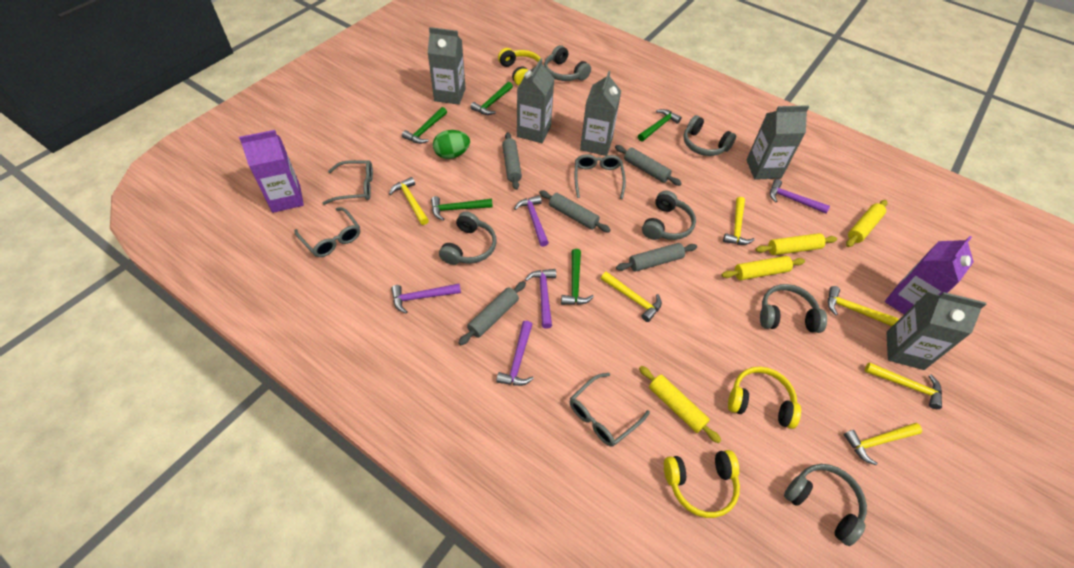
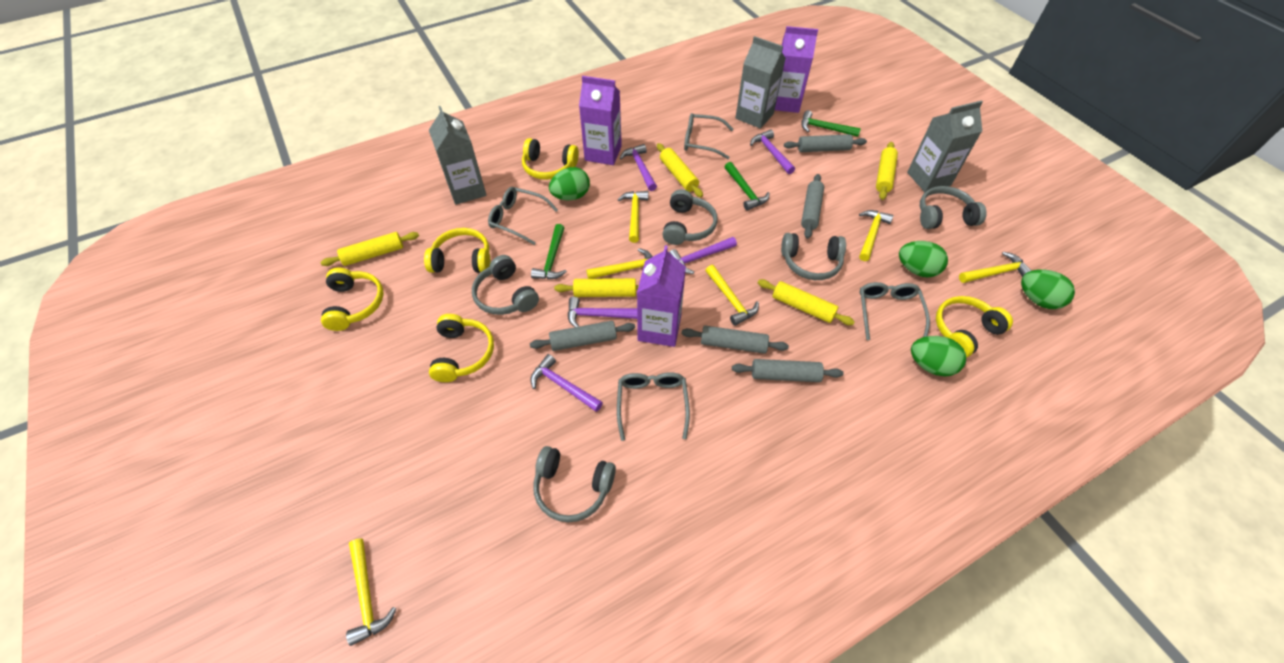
green egg: 1 -> 4
green hammer: 5 -> 3
grey carton: 5 -> 3
grey headphones: 6 -> 5
purple carton: 2 -> 3
yellow headphones: 3 -> 5
yellow rolling pin: 4 -> 5

